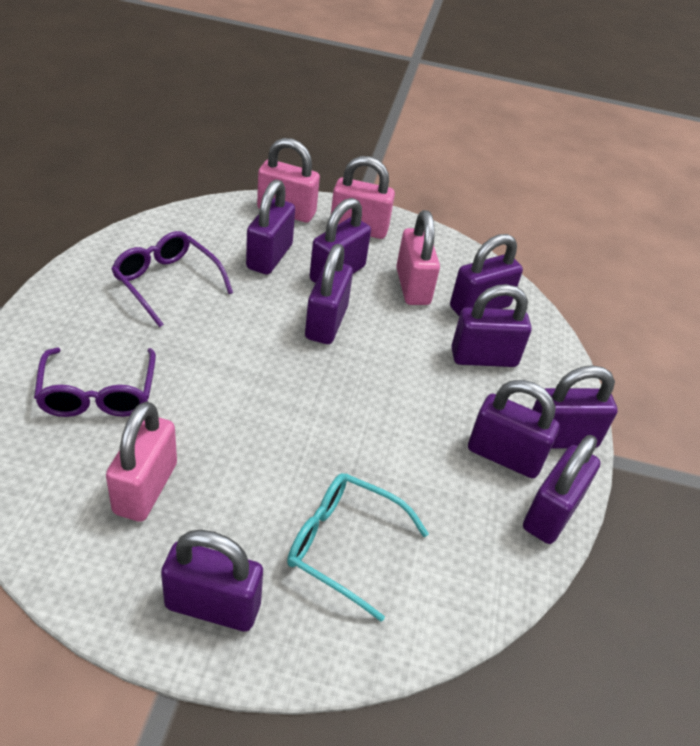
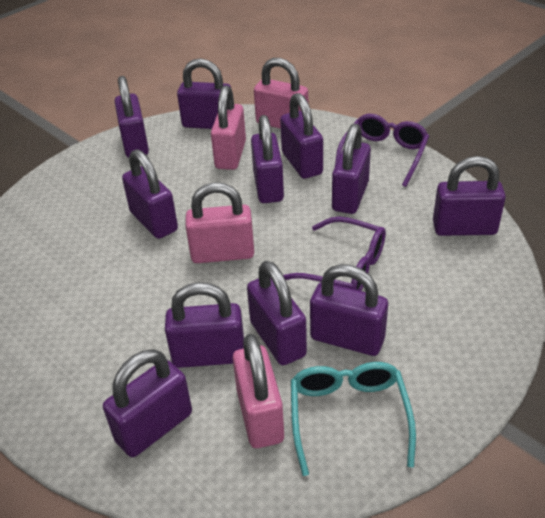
purple padlock: 9 -> 11

